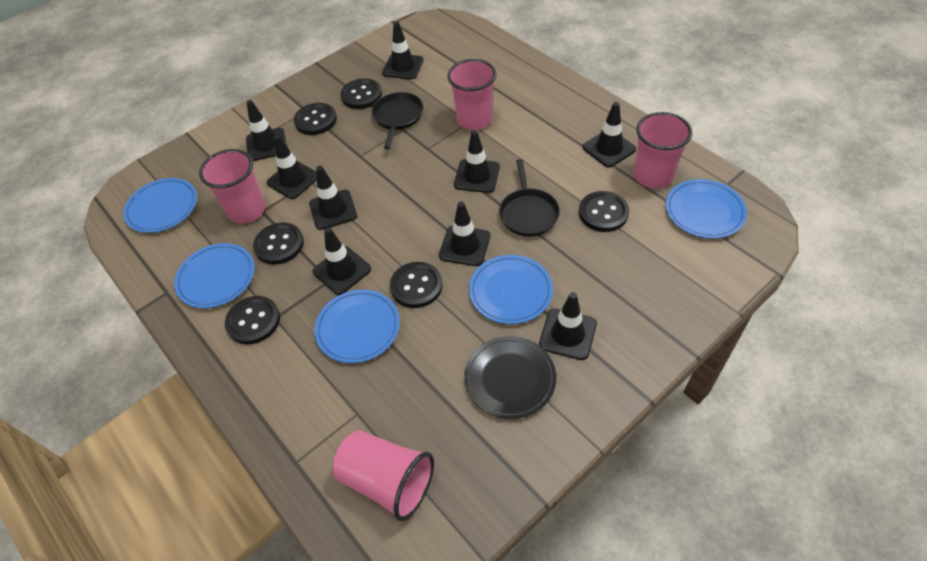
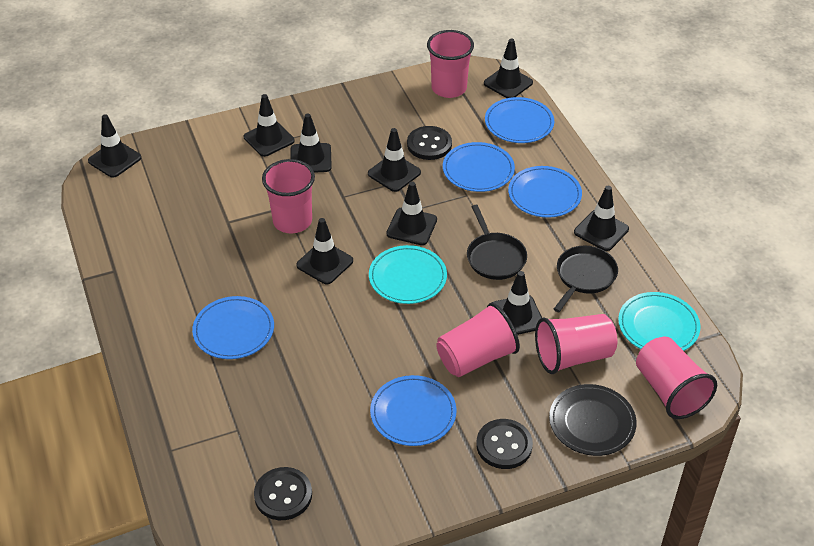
black button: 6 -> 3
pink cup: 4 -> 5
turquoise plate: 0 -> 2

